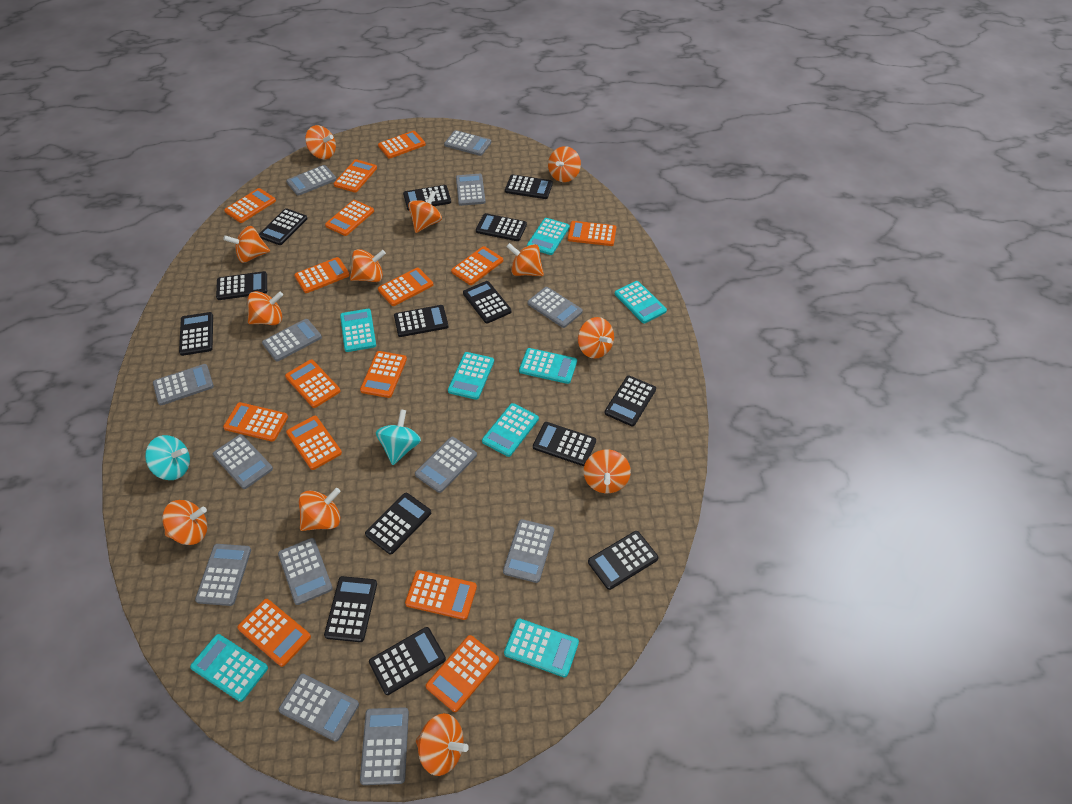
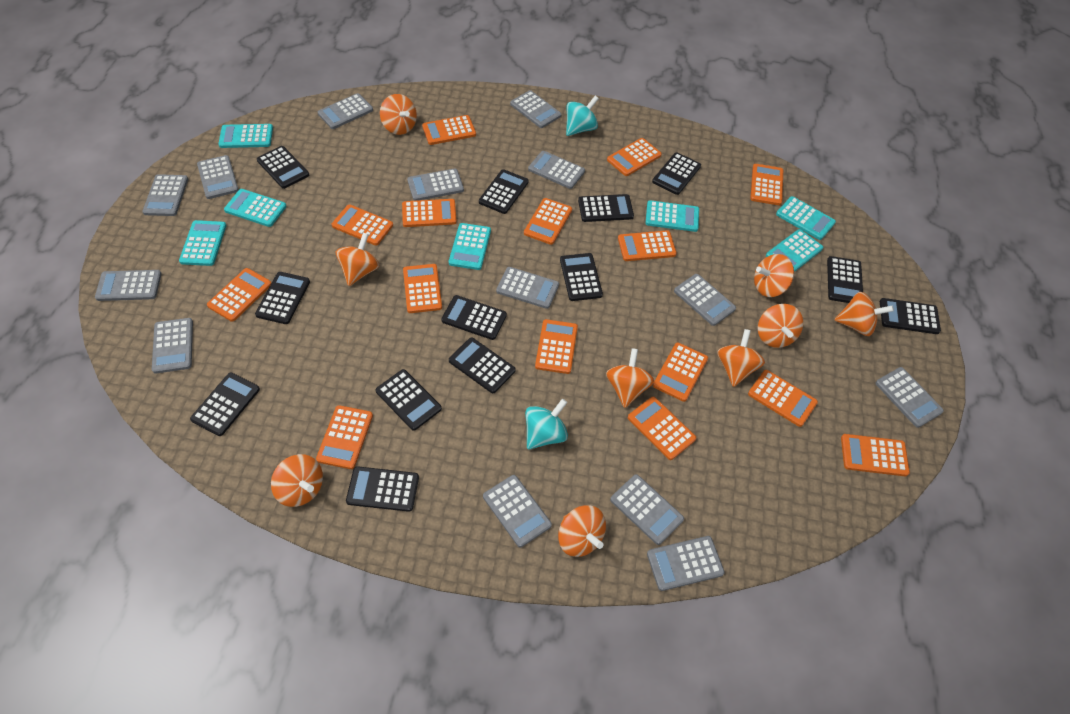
black calculator: 14 -> 13
grey calculator: 13 -> 14
orange spinning top: 12 -> 9
turquoise calculator: 8 -> 7

